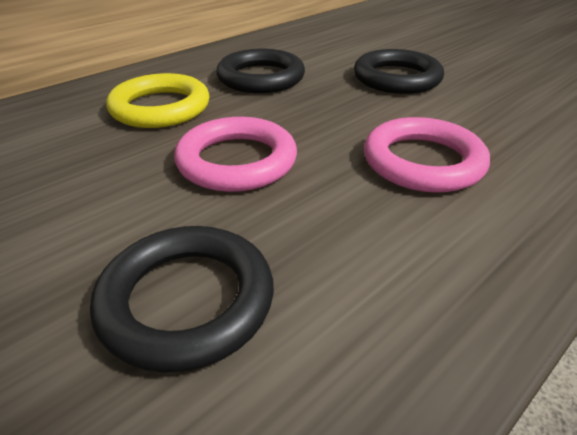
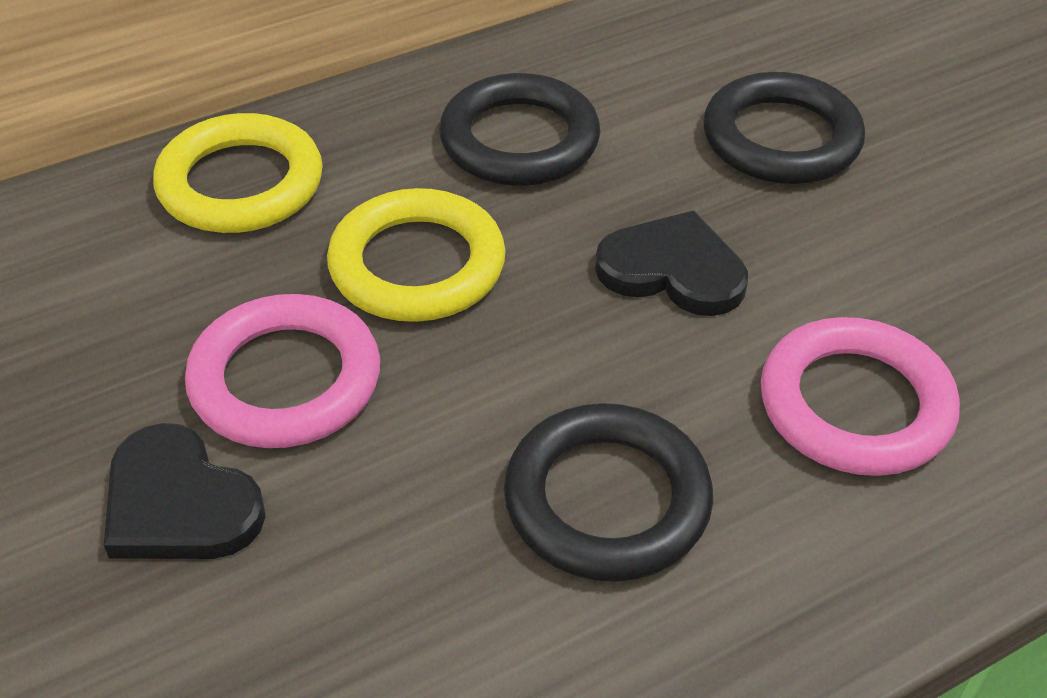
black heart: 0 -> 2
yellow ring: 1 -> 2

